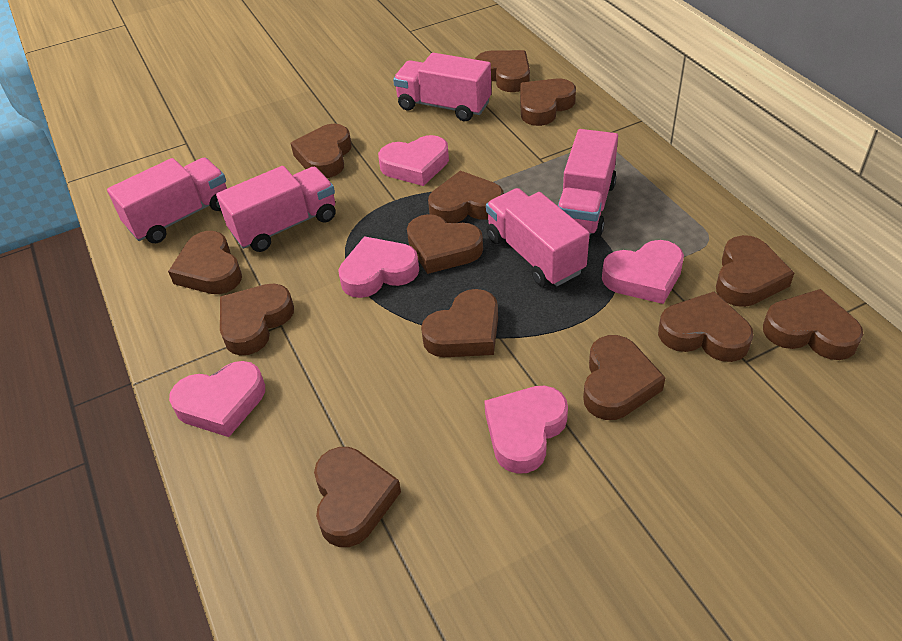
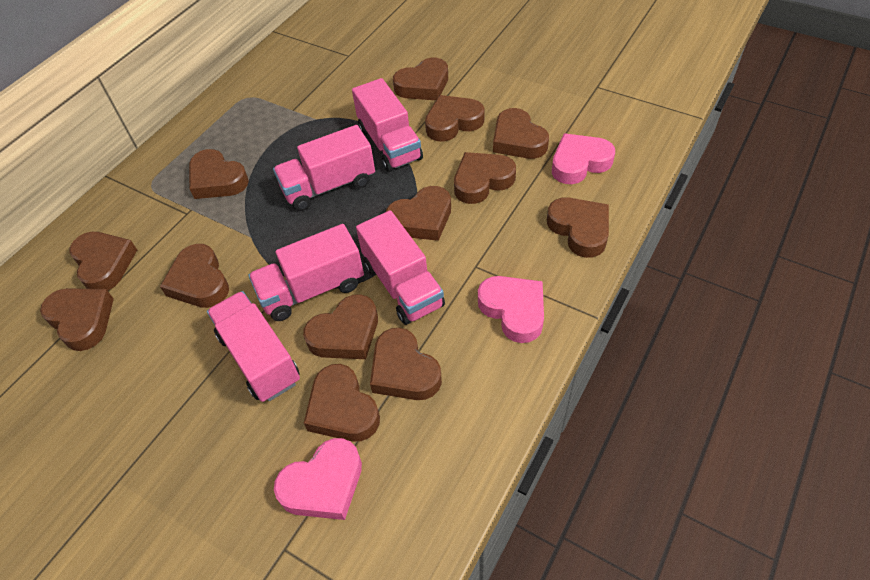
pink heart: 5 -> 3

